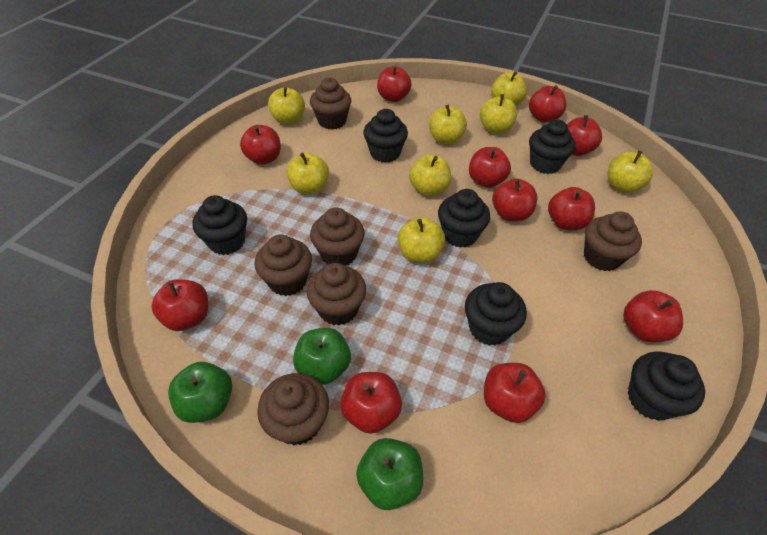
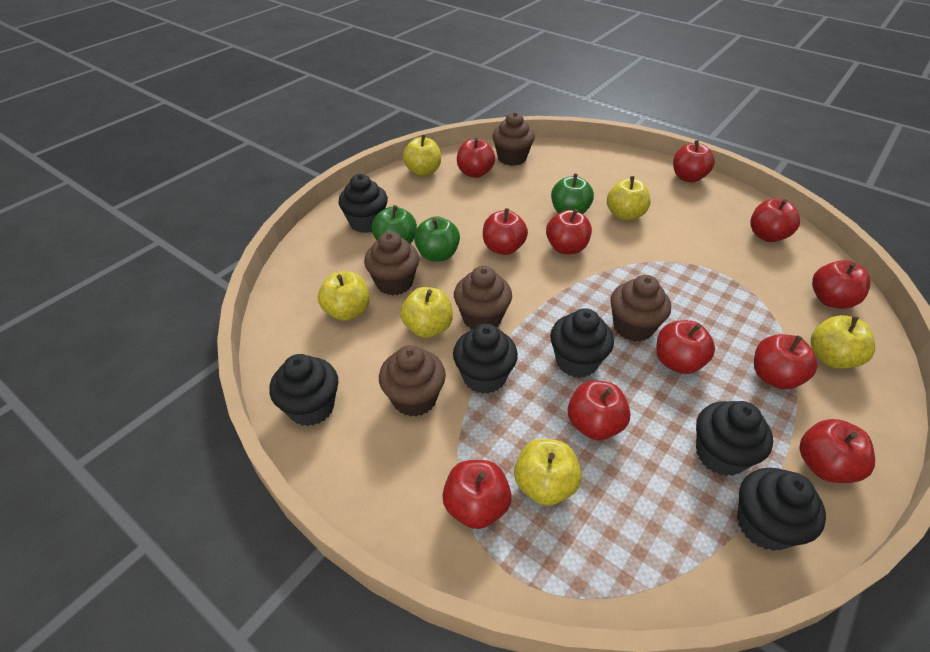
brown cupcake: 6 -> 5
yellow apple: 8 -> 6

